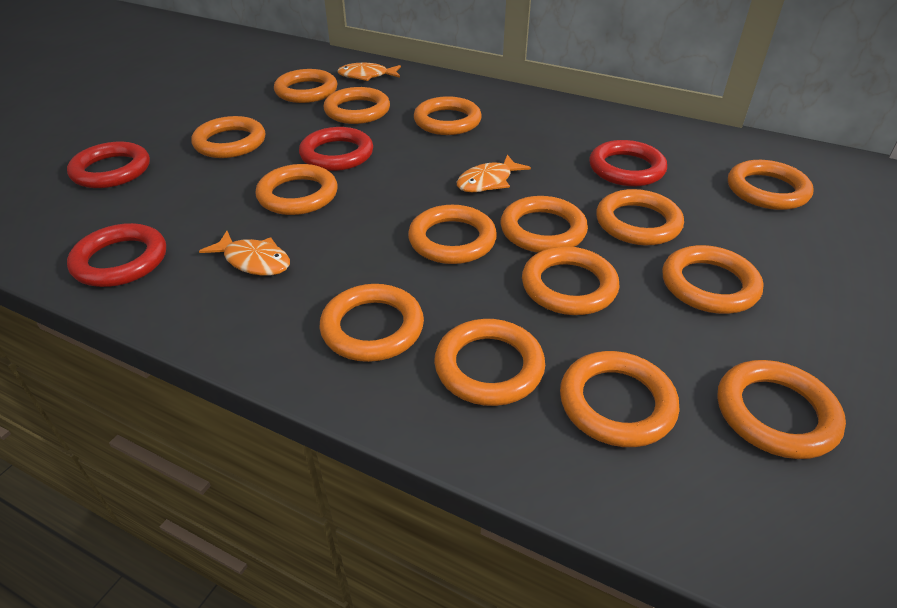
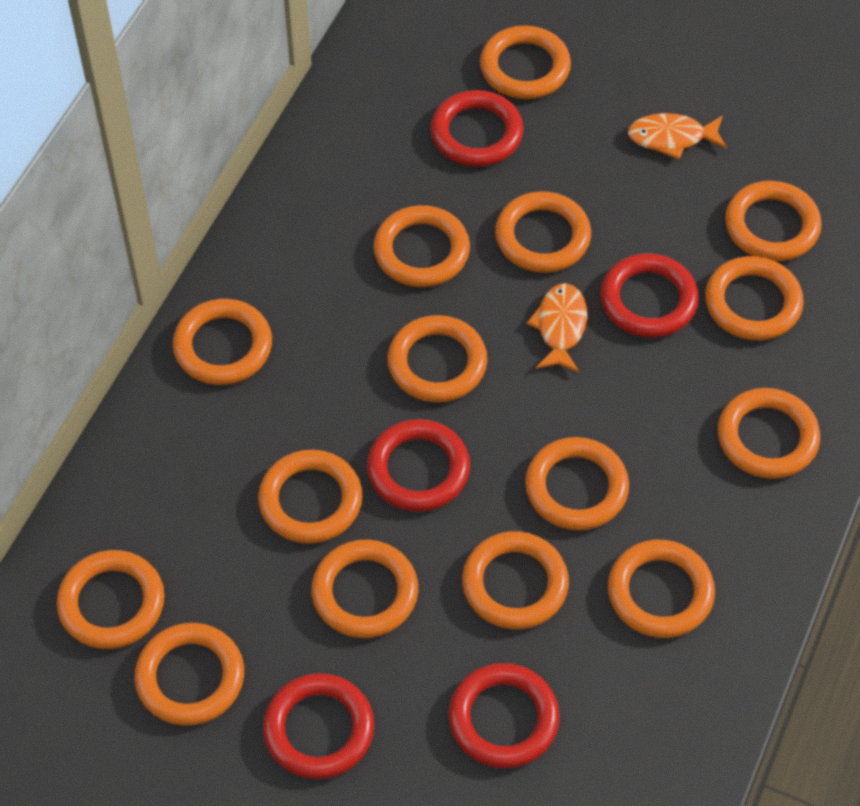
orange fish: 3 -> 2
red ring: 4 -> 5

